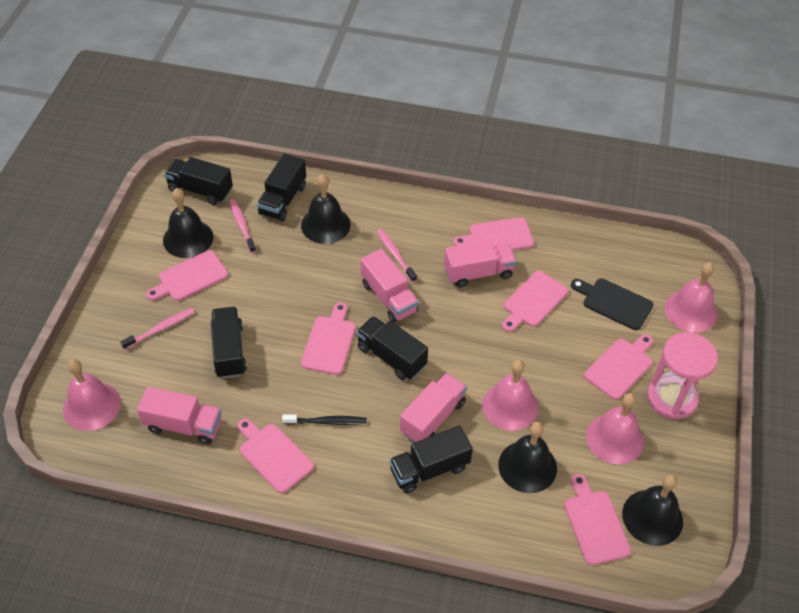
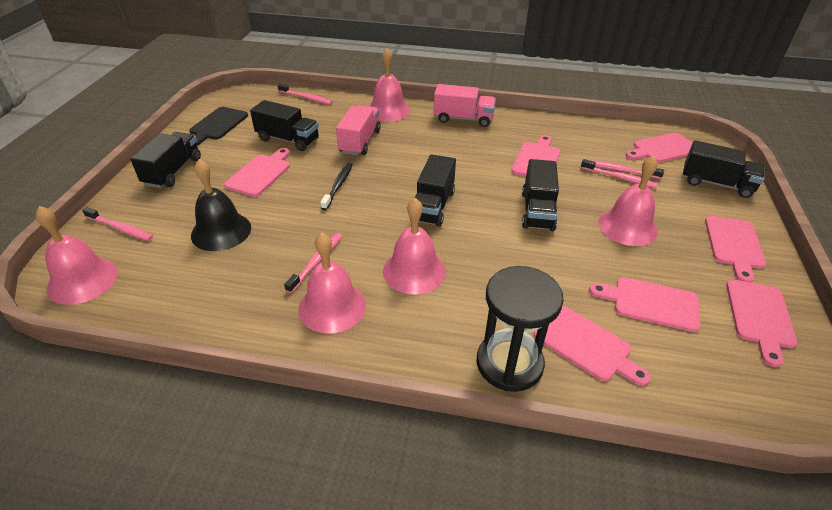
black bell: 4 -> 1
black hourglass: 0 -> 1
pink bell: 4 -> 5
pink hourglass: 1 -> 0
pink toothbrush: 3 -> 5
pink truck: 4 -> 2

